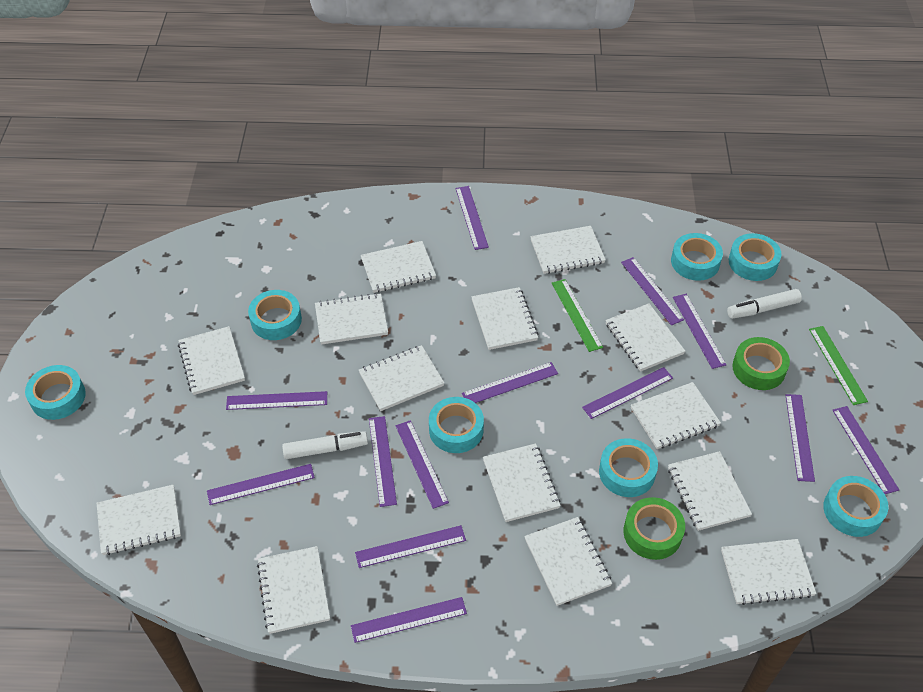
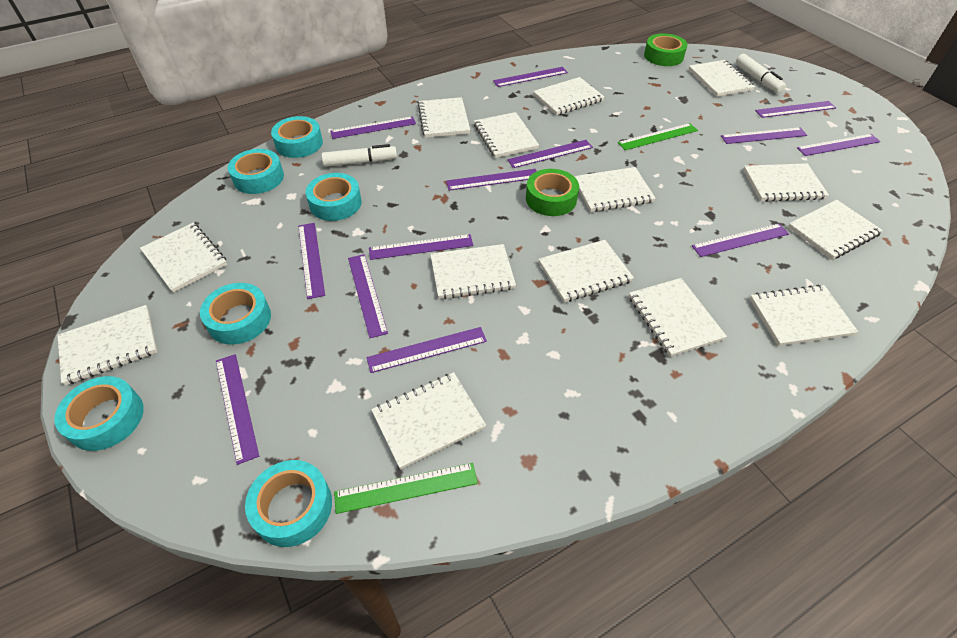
turquoise tape: 7 -> 6

